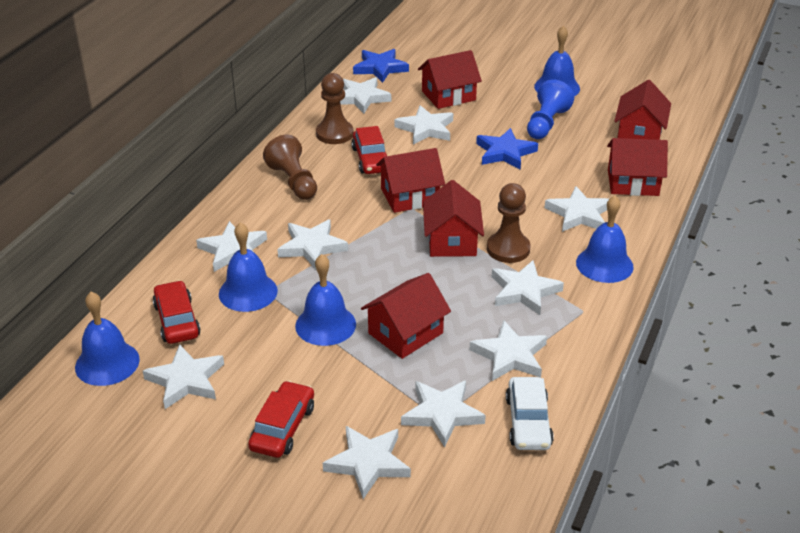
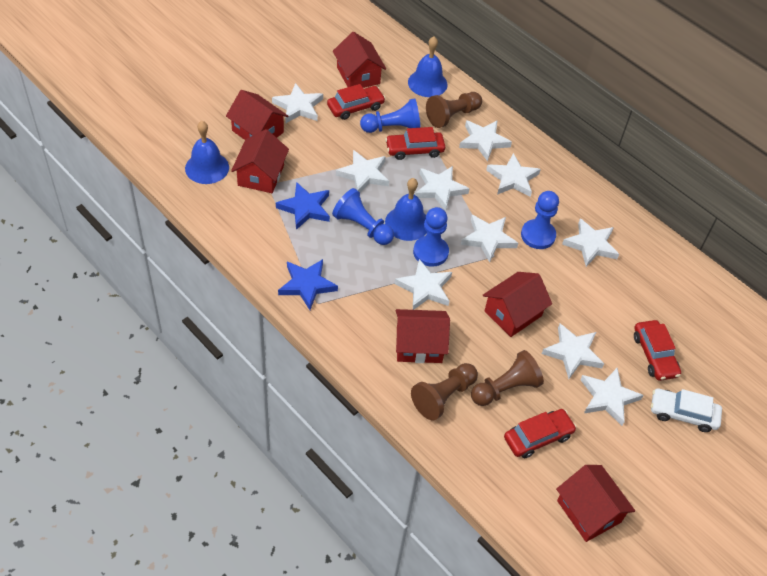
blue bell: 5 -> 3
blue pawn: 1 -> 4
red car: 3 -> 4

